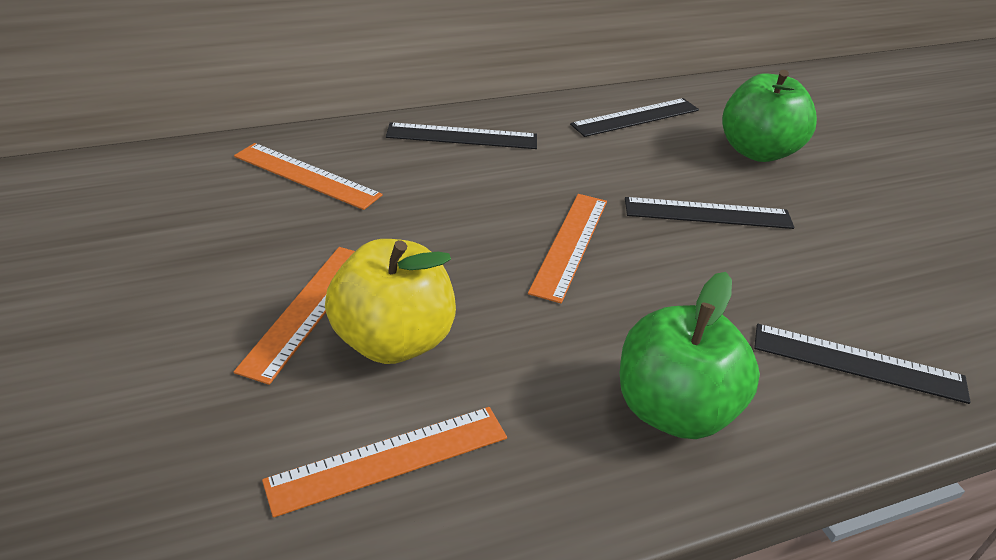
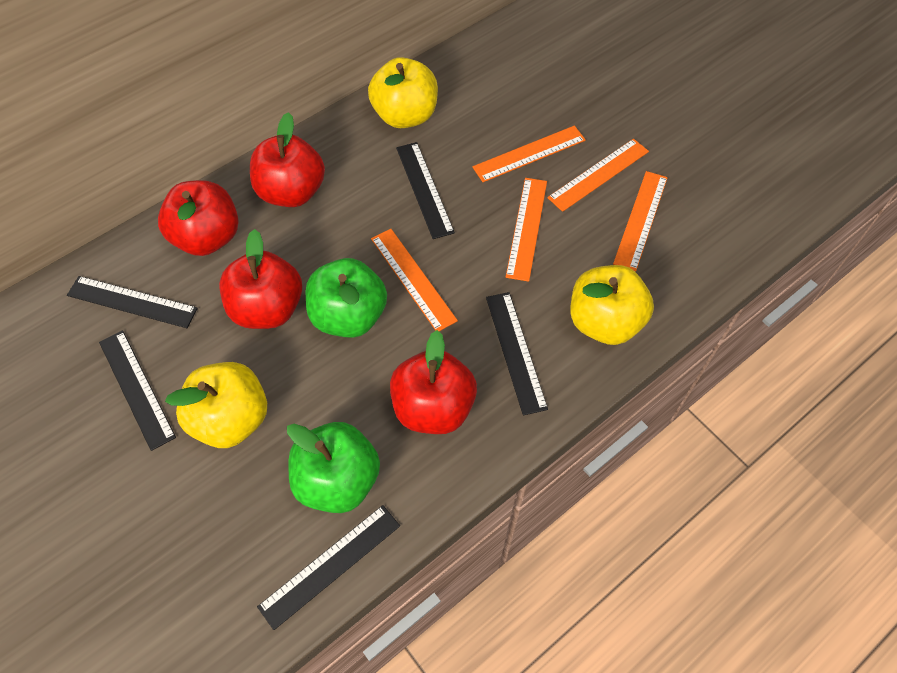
black ruler: 4 -> 5
orange ruler: 4 -> 5
red apple: 0 -> 4
yellow apple: 1 -> 3

